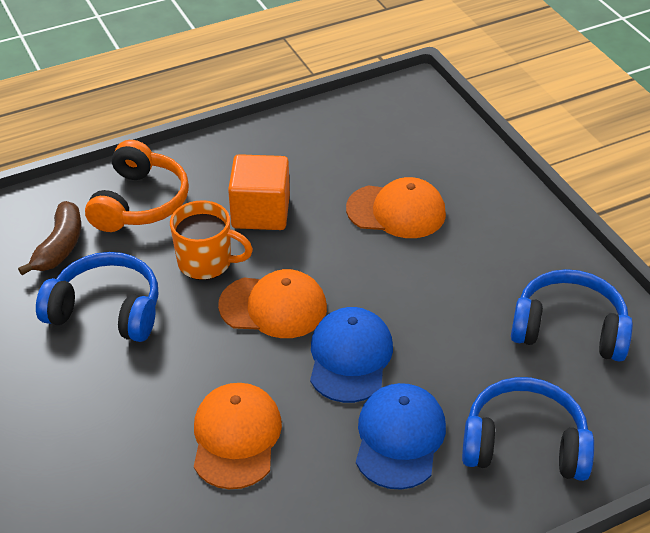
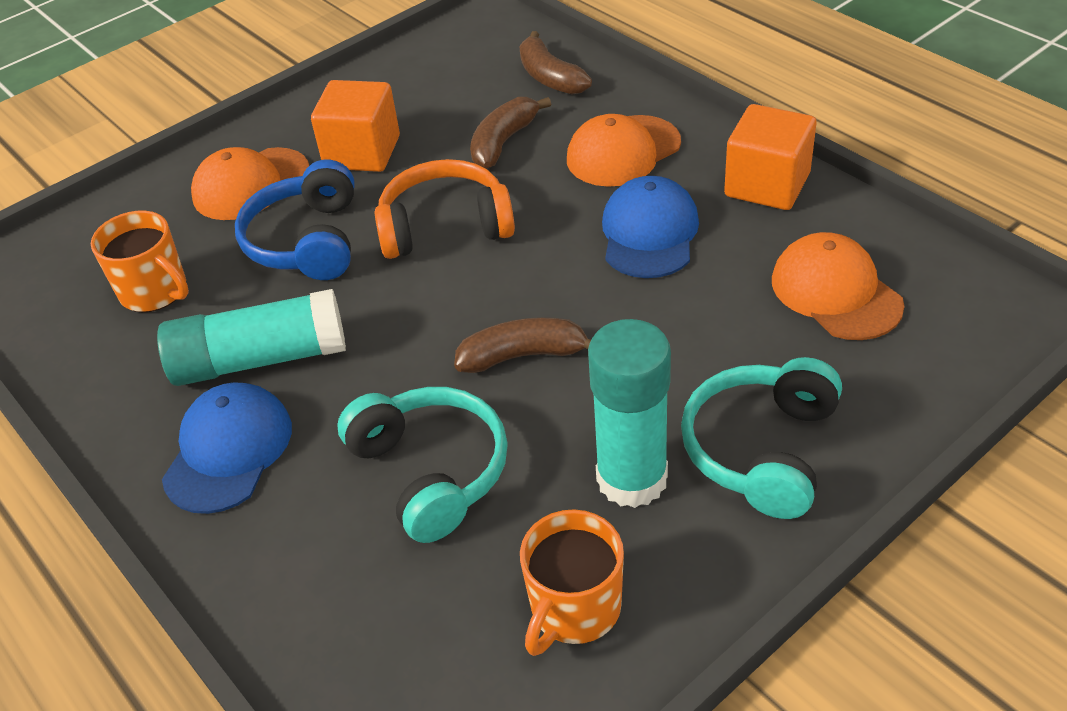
blue headphones: 3 -> 1
brown banana: 1 -> 3
orange cube: 1 -> 2
orange mug: 1 -> 2
turquoise glue stick: 0 -> 2
turquoise headphones: 0 -> 2

